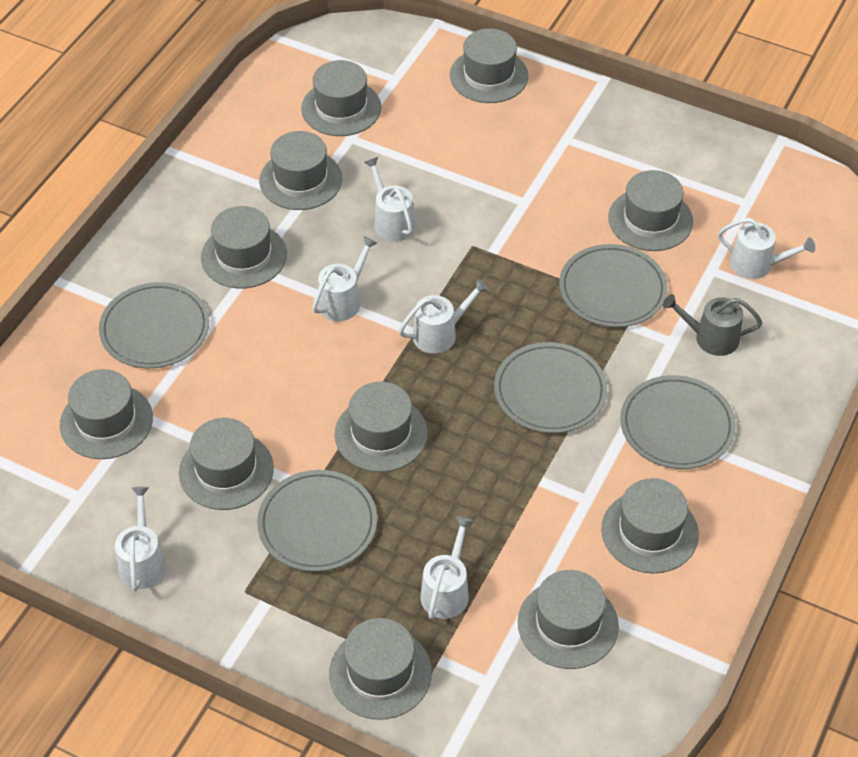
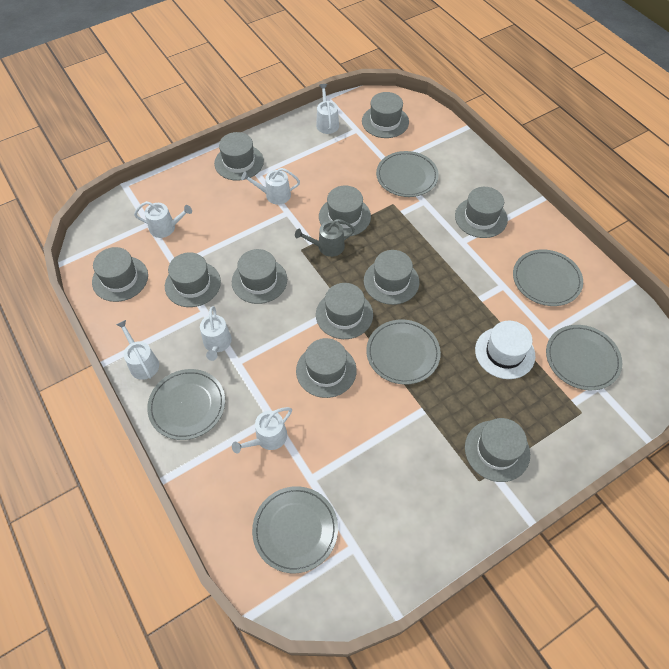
grey plate: 5 -> 6
white hat: 0 -> 1

